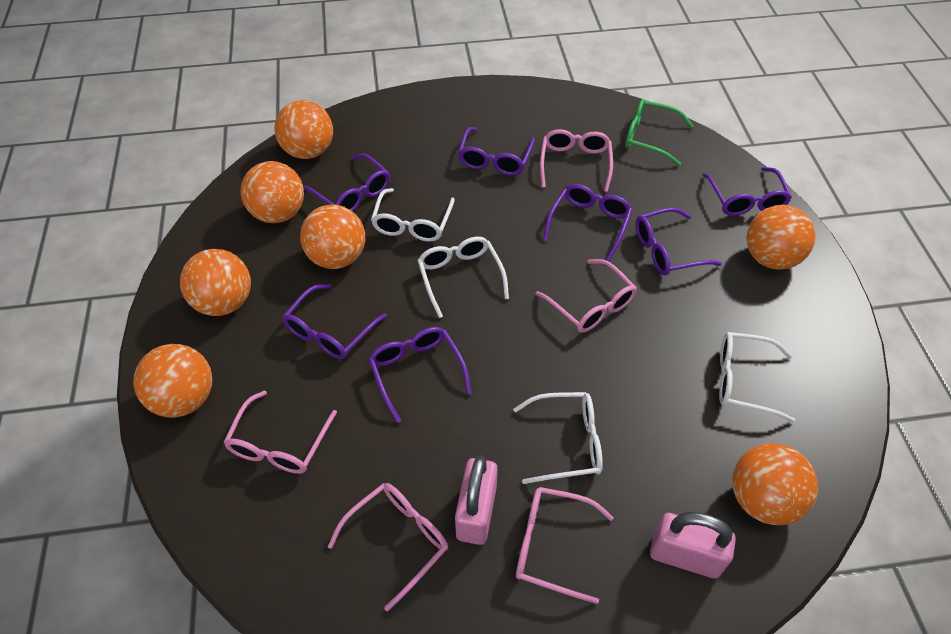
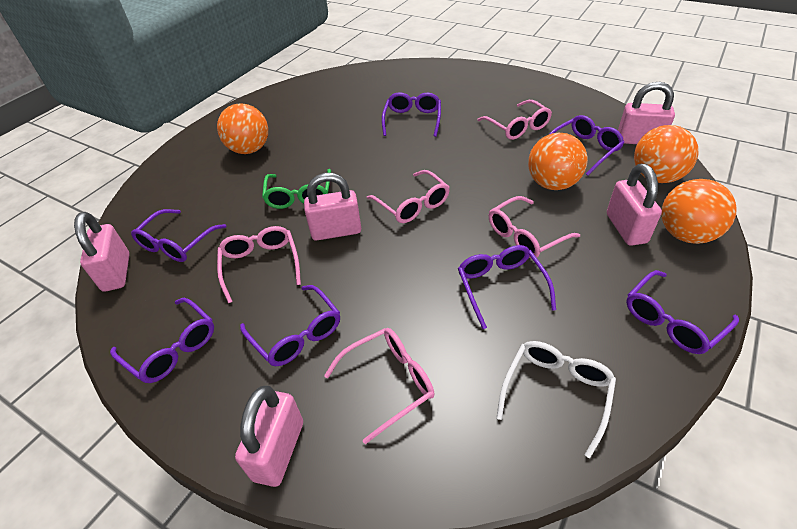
orange ball: 7 -> 4
pink padlock: 2 -> 5
white glasses: 4 -> 1

